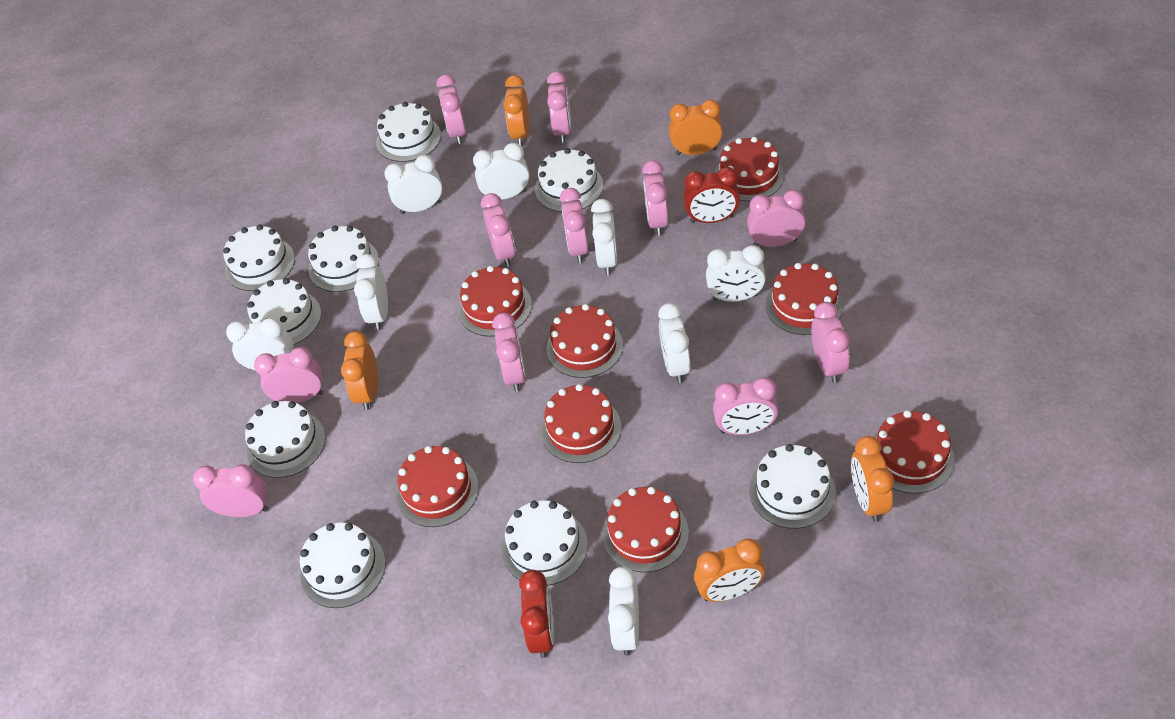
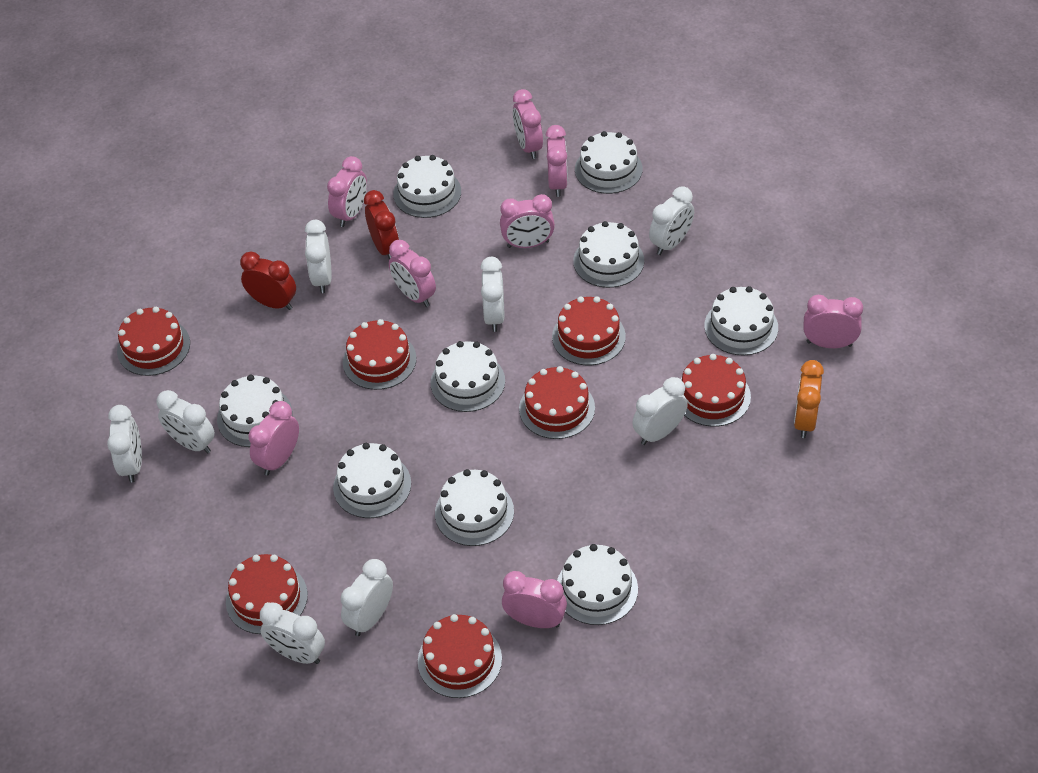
orange clock: 5 -> 1
pink clock: 11 -> 8
red cake: 8 -> 7

